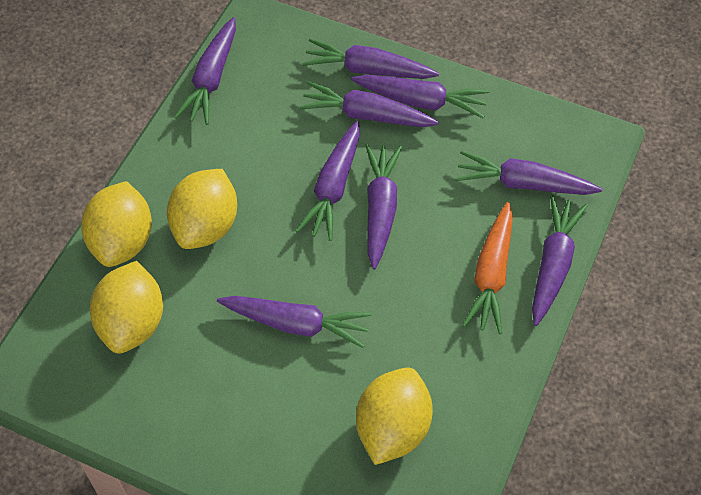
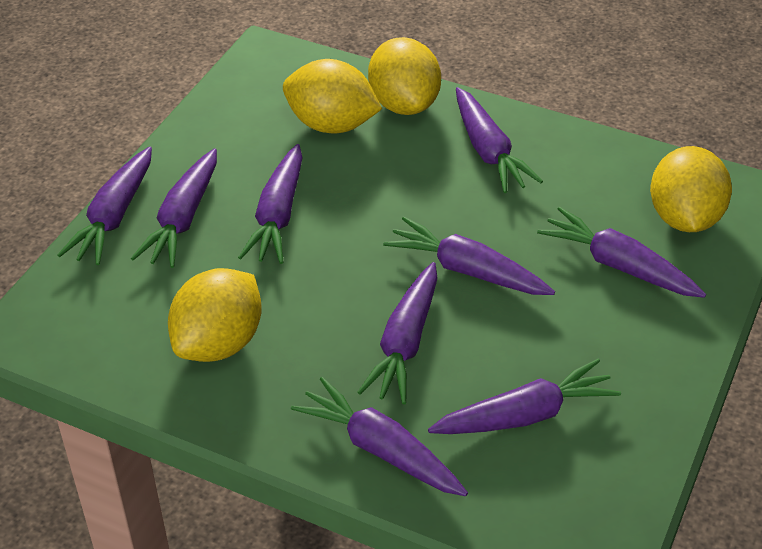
orange carrot: 1 -> 0

